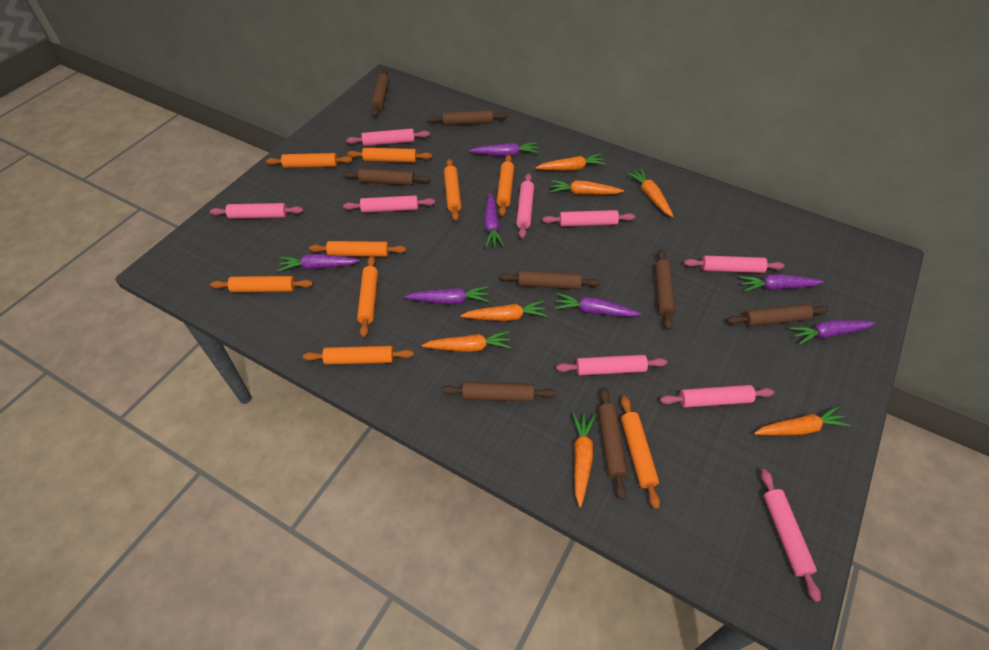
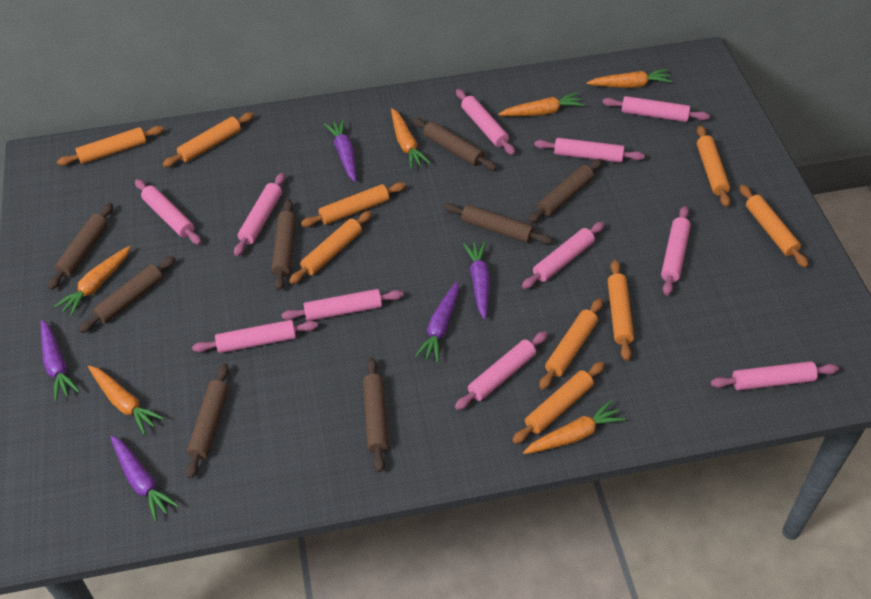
orange carrot: 7 -> 6
pink rolling pin: 9 -> 11
purple carrot: 7 -> 5

